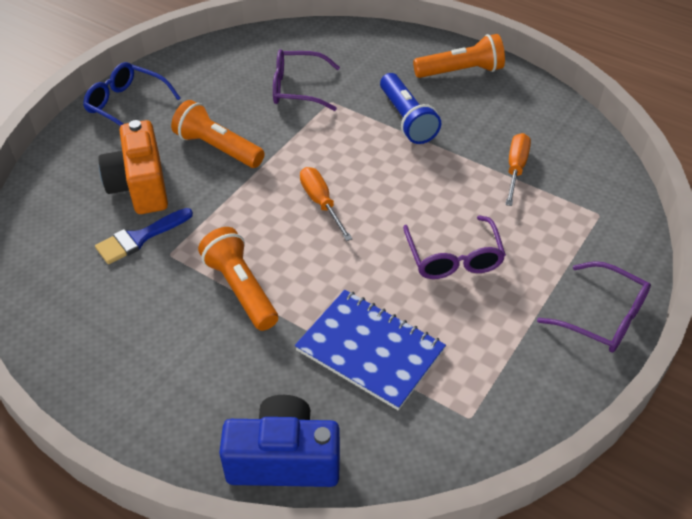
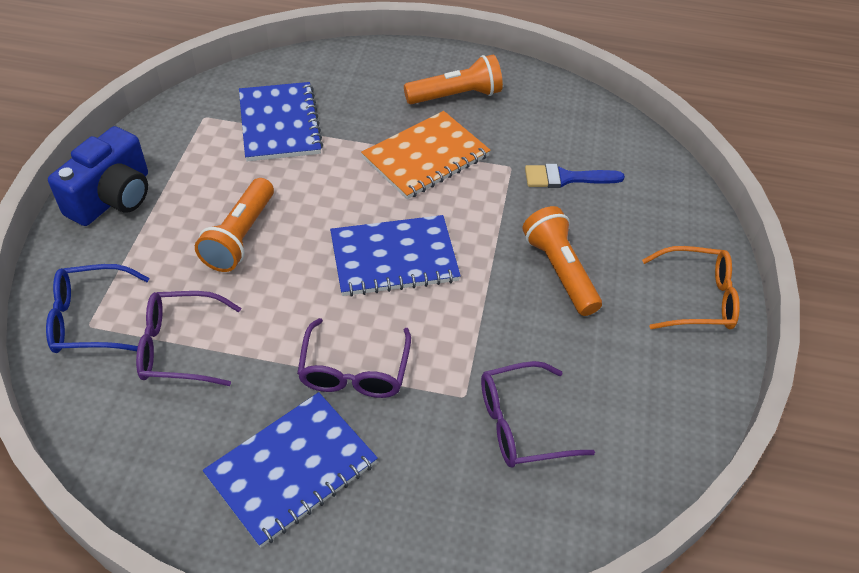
blue flashlight: 1 -> 0
blue notebook: 1 -> 3
orange camera: 1 -> 0
orange glasses: 0 -> 1
orange notebook: 0 -> 1
orange screwdriver: 2 -> 0

